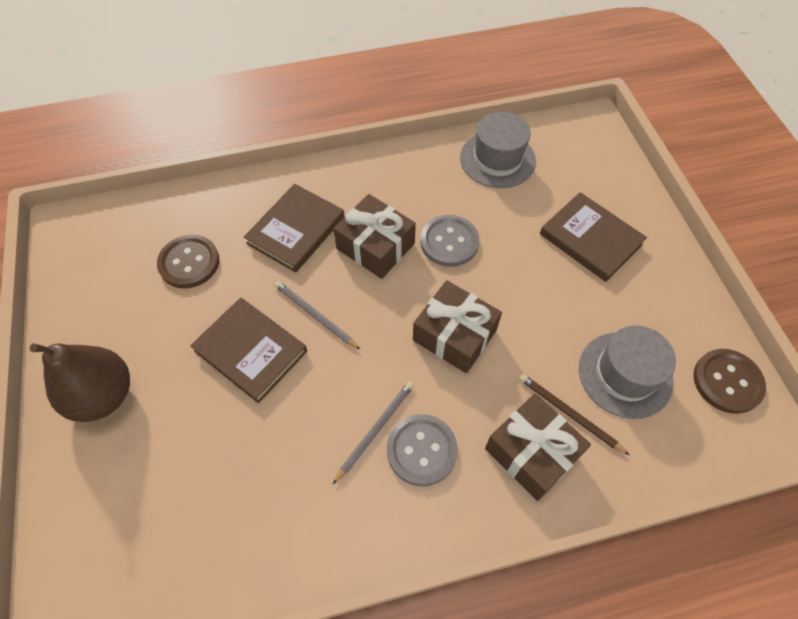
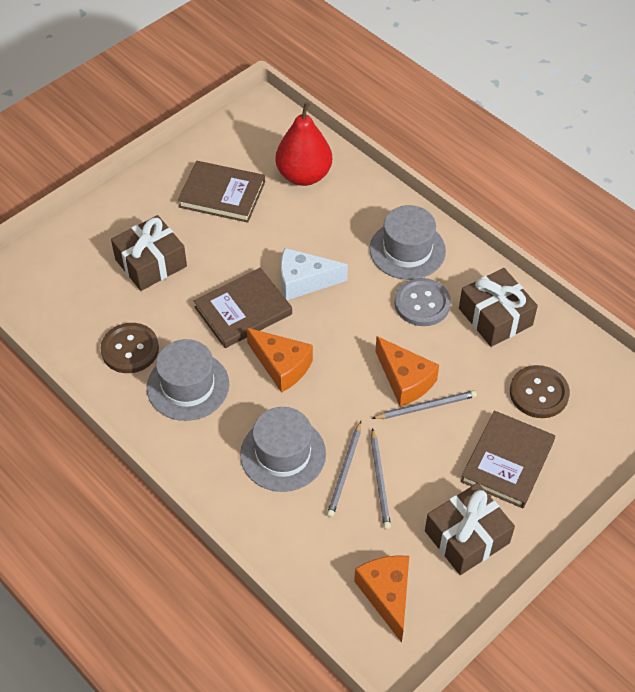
brown pear: 1 -> 0
brown pencil: 1 -> 0
grey button: 2 -> 1
grey hat: 2 -> 3
grey pencil: 2 -> 3
orange cheese: 0 -> 3
red pear: 0 -> 1
white cheese: 0 -> 1

